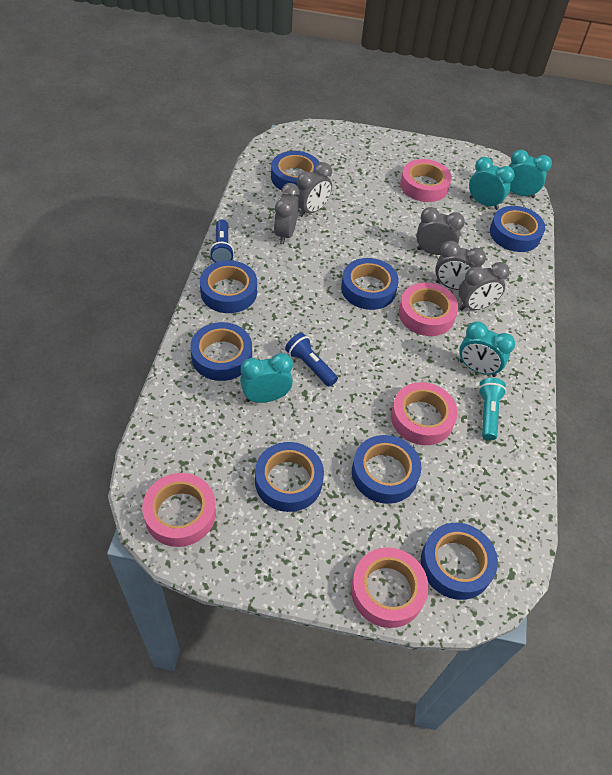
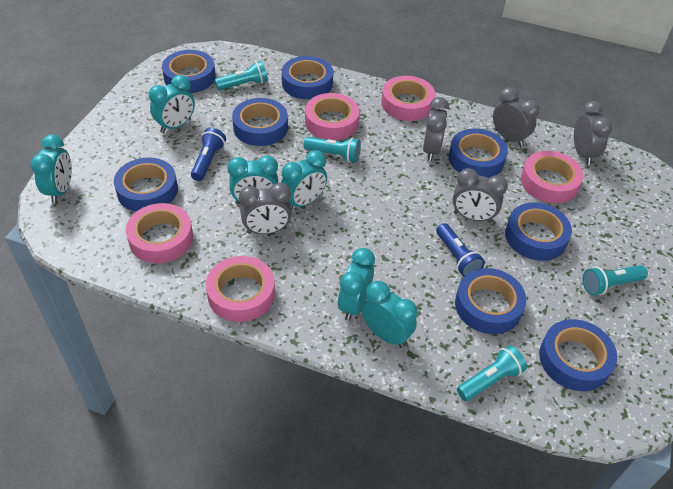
turquoise clock: 4 -> 6
turquoise flashlight: 1 -> 4

